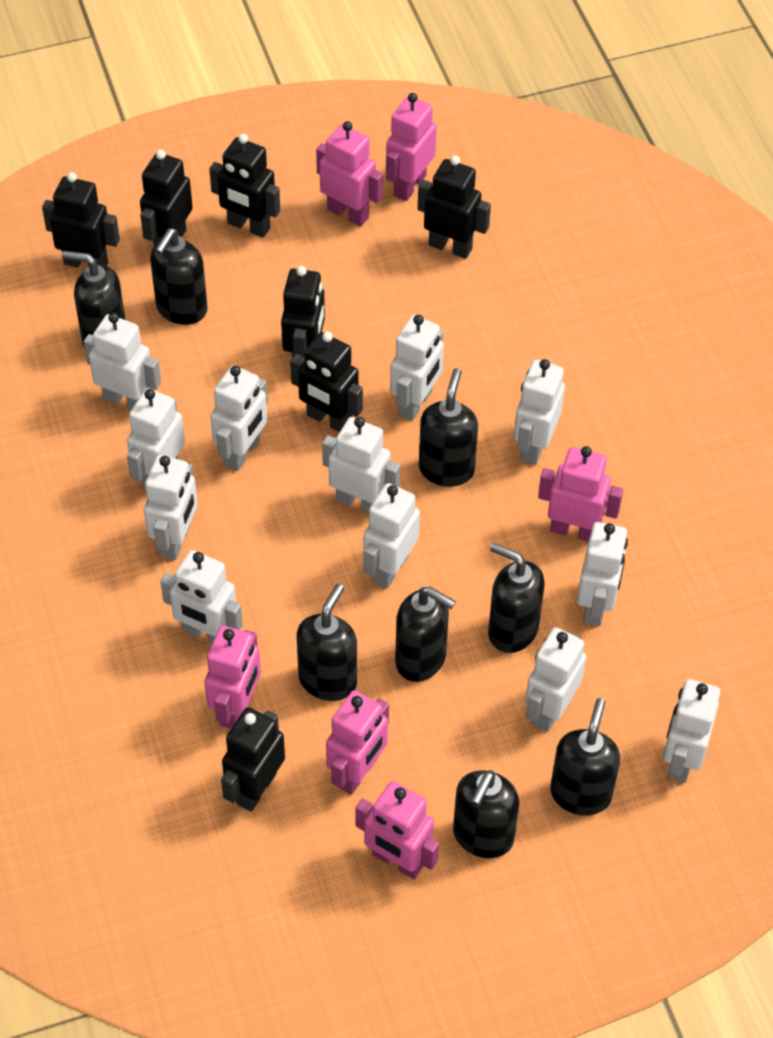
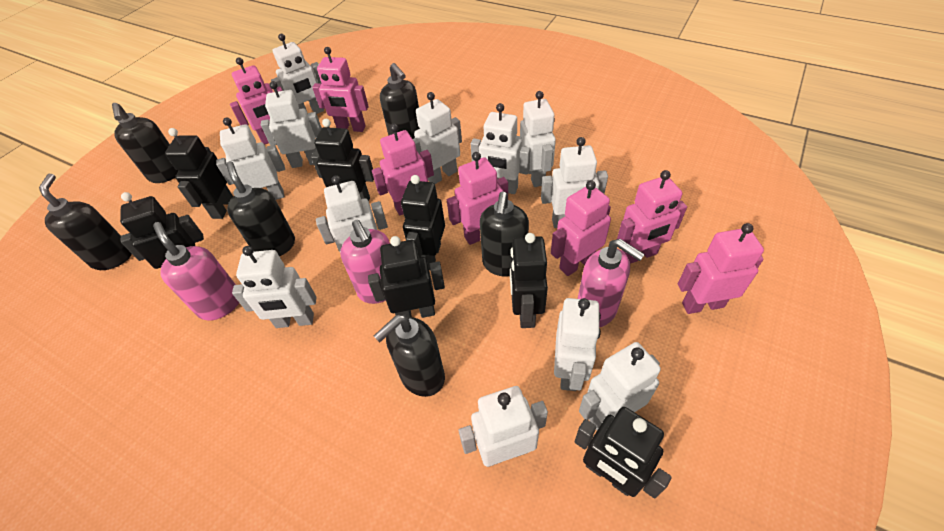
black soap dispenser: 8 -> 6
pink robot: 6 -> 7
pink soap dispenser: 0 -> 3

